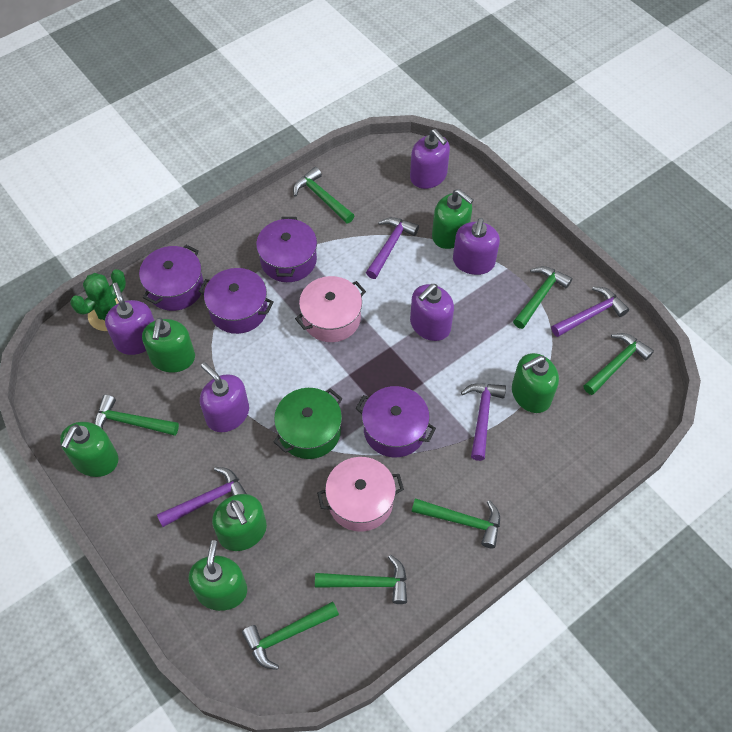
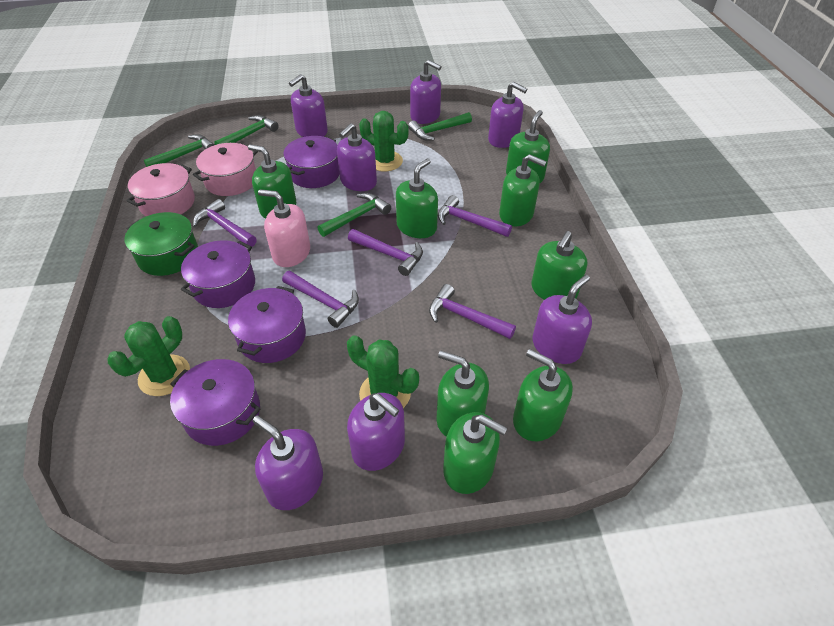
green cactus: 1 -> 3
green hammer: 7 -> 4
green soap dispenser: 6 -> 8
pink soap dispenser: 0 -> 1
purple hammer: 4 -> 5
purple soap dispenser: 5 -> 7

